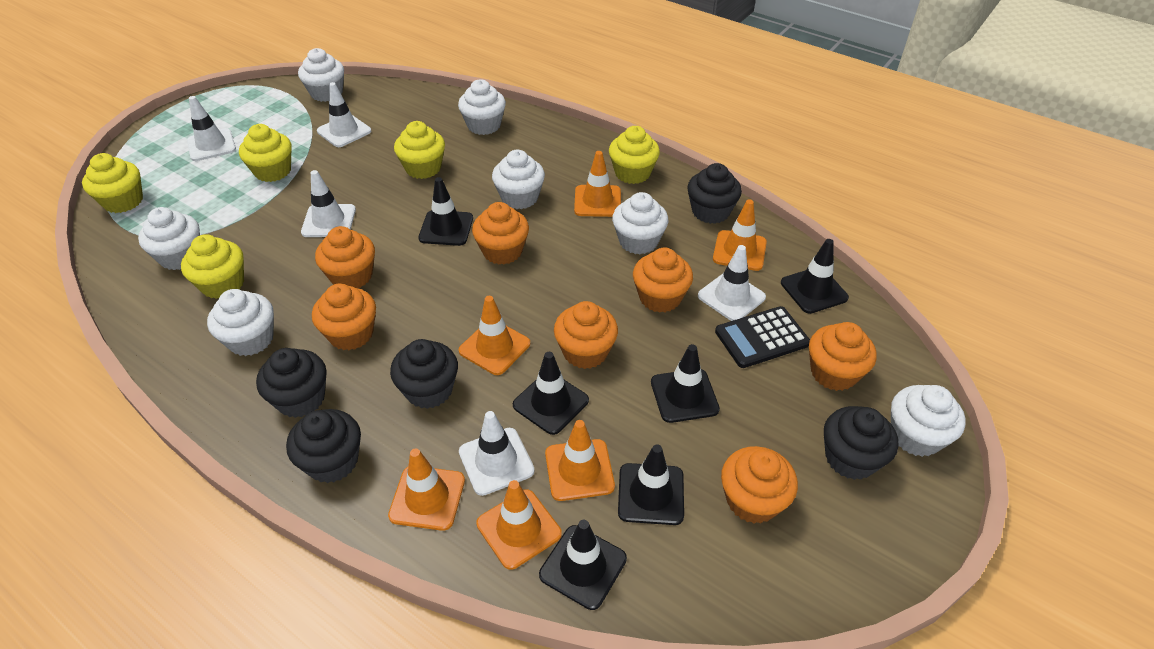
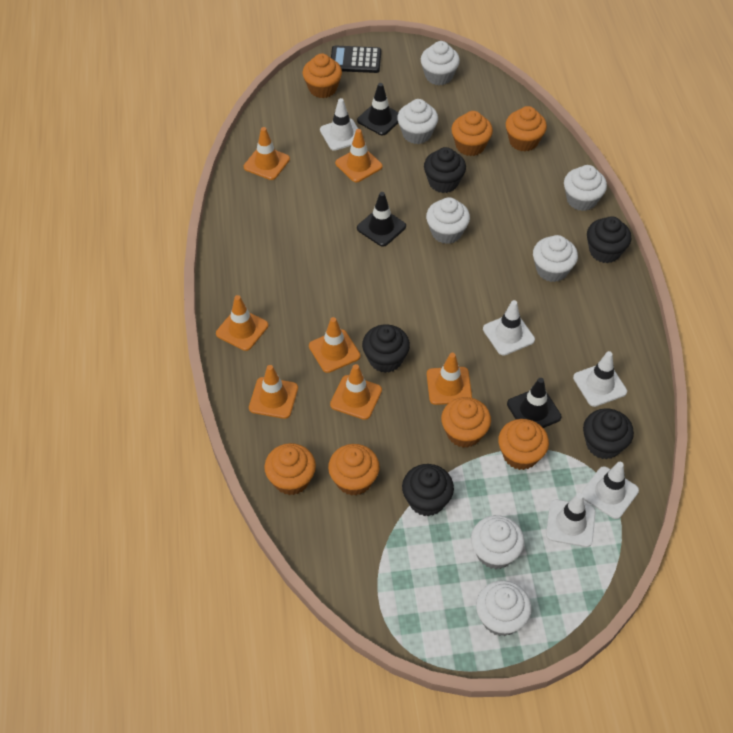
black traffic cone: 6 -> 3
orange traffic cone: 6 -> 7
yellow cupcake: 5 -> 0

